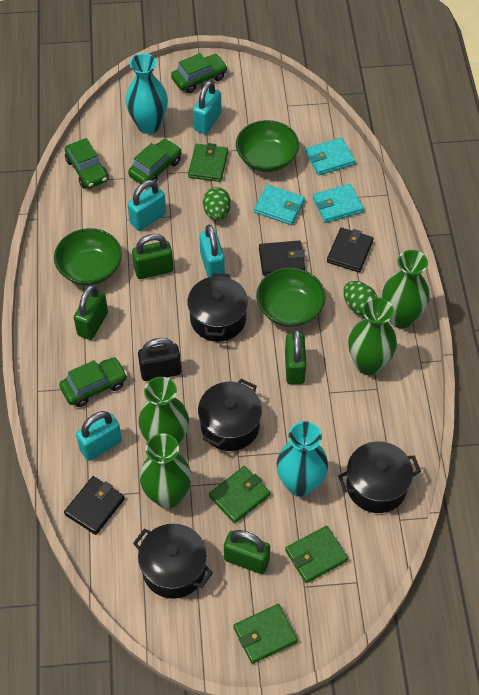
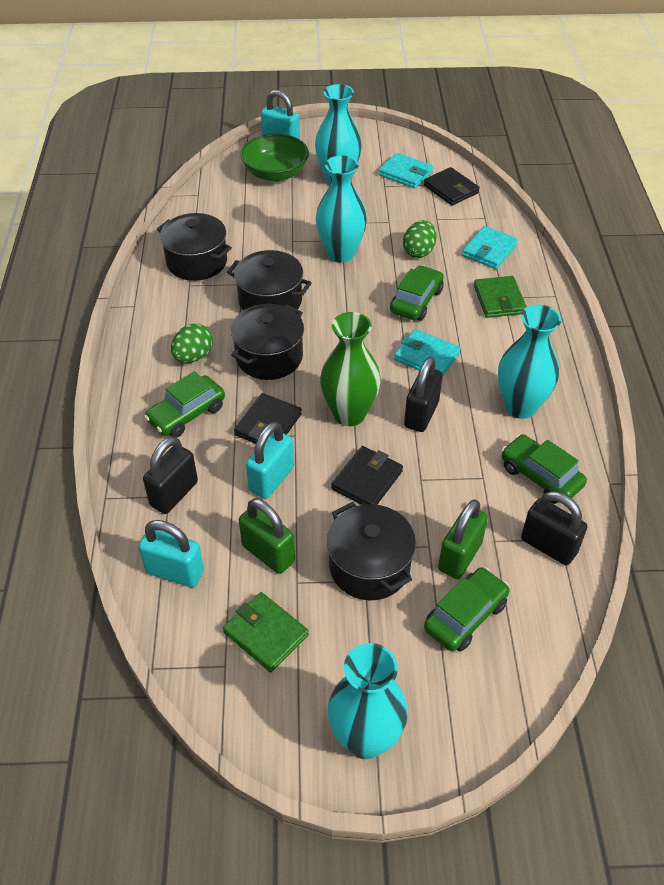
black padlock: 1 -> 3
green bowl: 3 -> 1
green padlock: 4 -> 2
green vase: 4 -> 1
green wallet: 4 -> 2
turquoise padlock: 4 -> 3
turquoise vase: 2 -> 4

